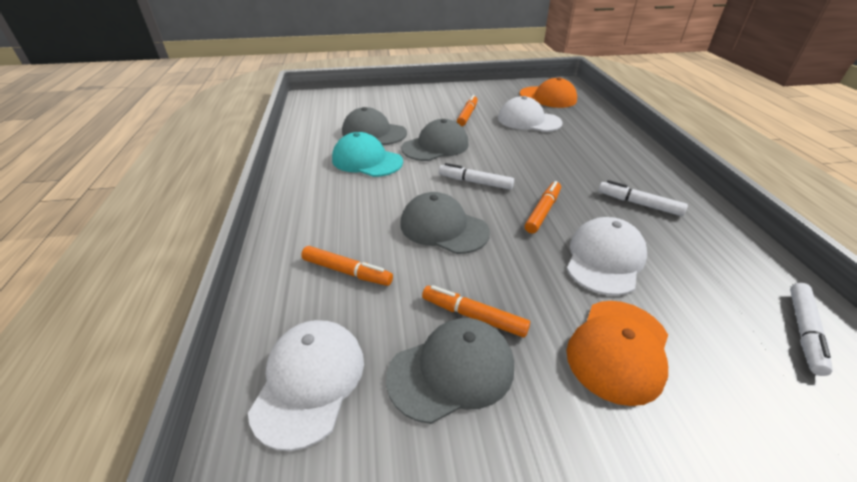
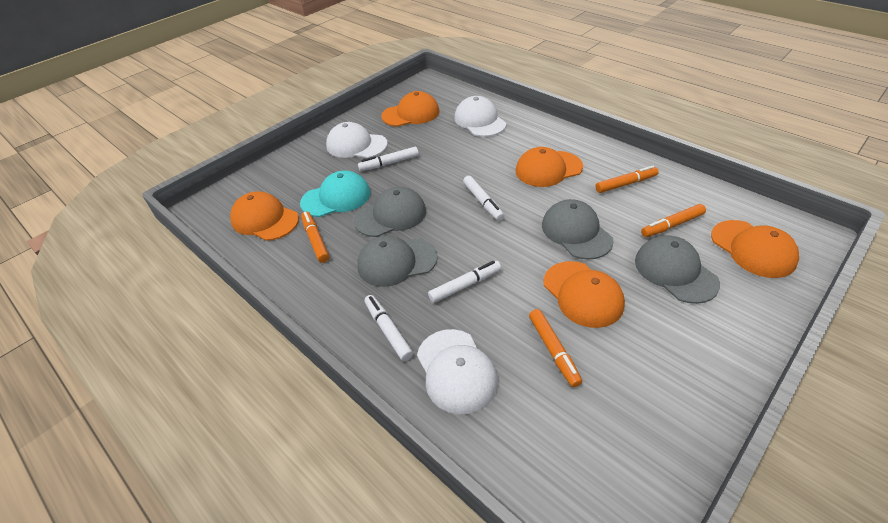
orange cap: 2 -> 5
white marker: 3 -> 4

